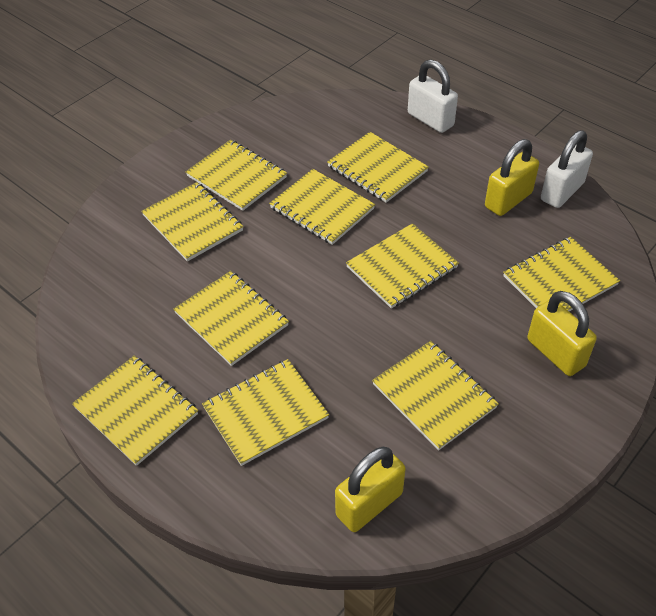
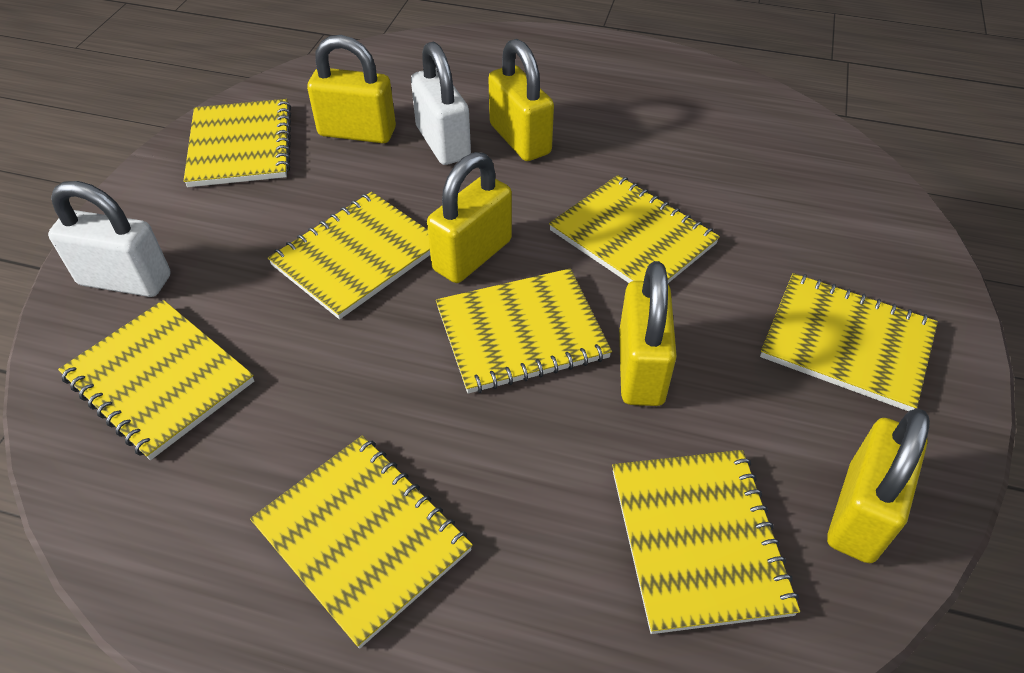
yellow notebook: 10 -> 8
yellow padlock: 3 -> 5

